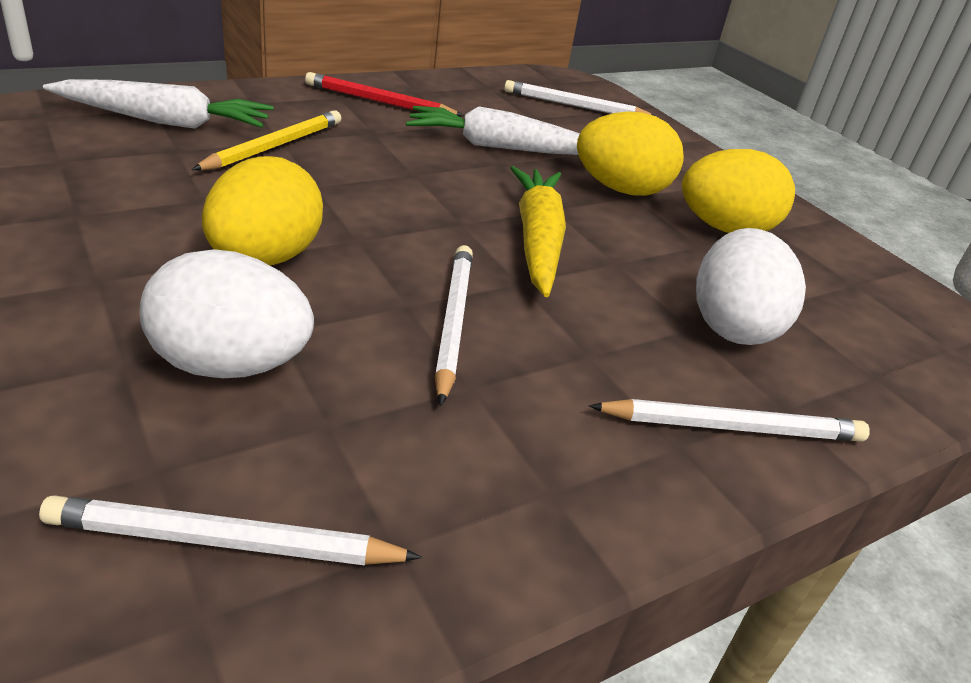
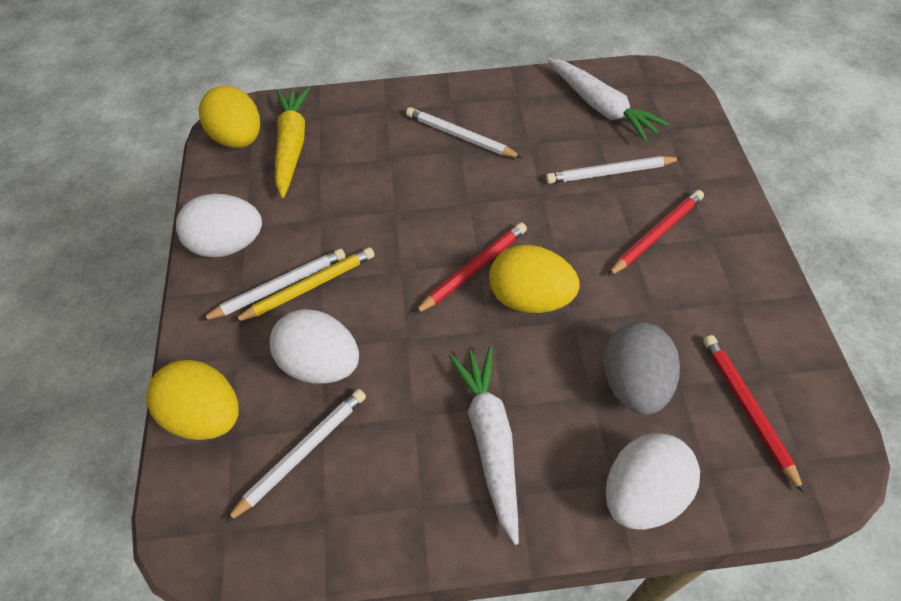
grey egg: 0 -> 1
red pencil: 1 -> 3
white egg: 2 -> 3

